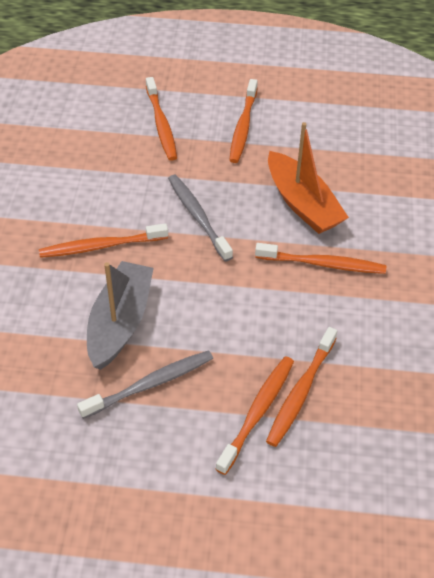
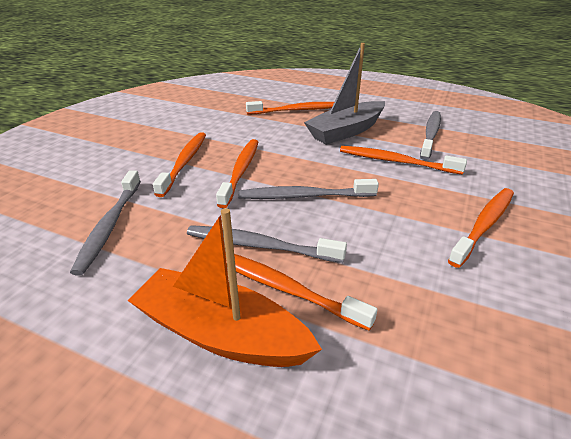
grey toothbrush: 2 -> 4

